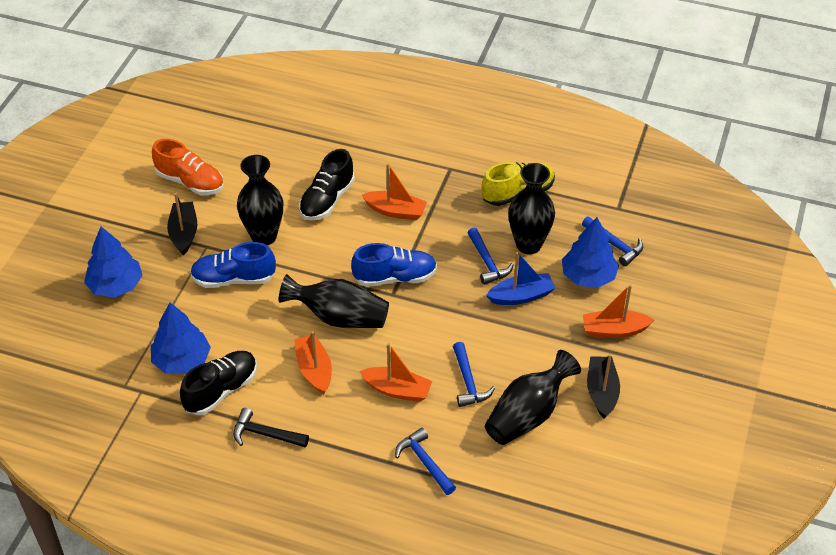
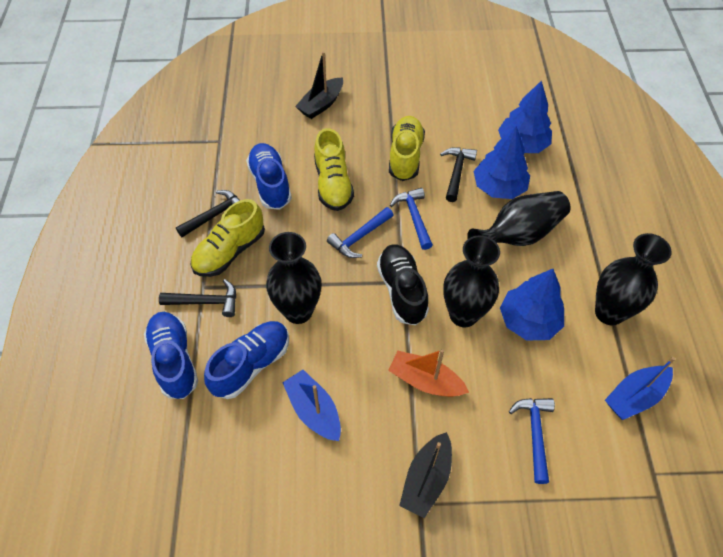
black hammer: 1 -> 3
black shoe: 2 -> 1
blue boat: 1 -> 2
blue hammer: 4 -> 3
blue shoe: 2 -> 3
orange boat: 4 -> 1
orange shoe: 1 -> 0
yellow shoe: 1 -> 3

